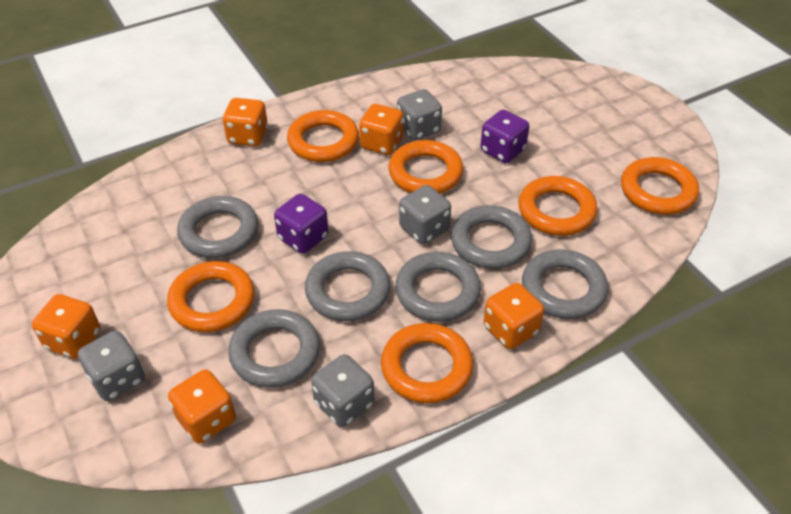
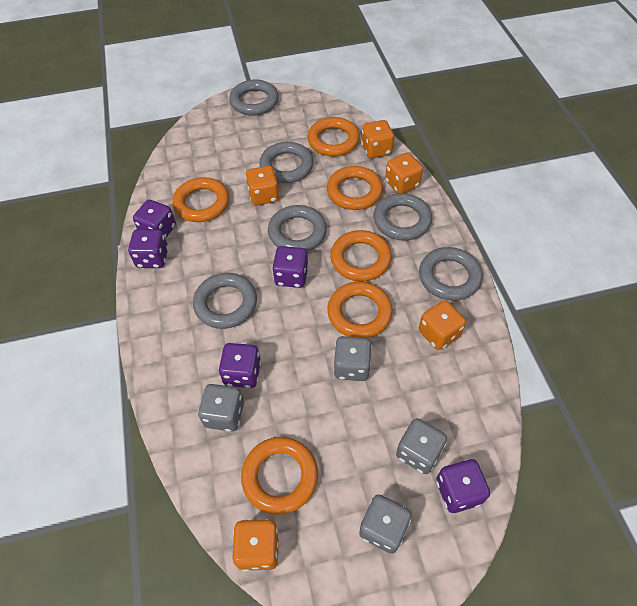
purple dice: 2 -> 5

